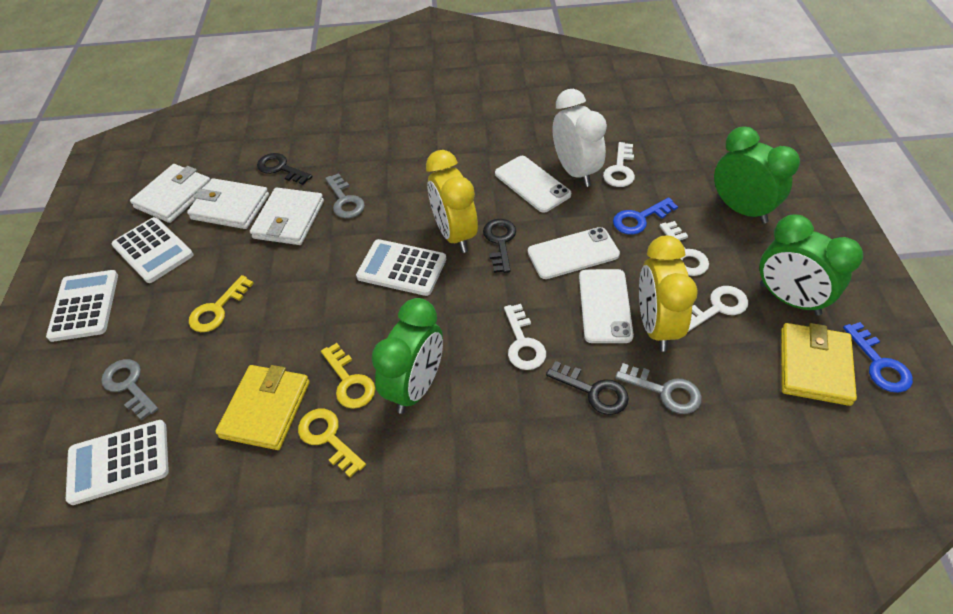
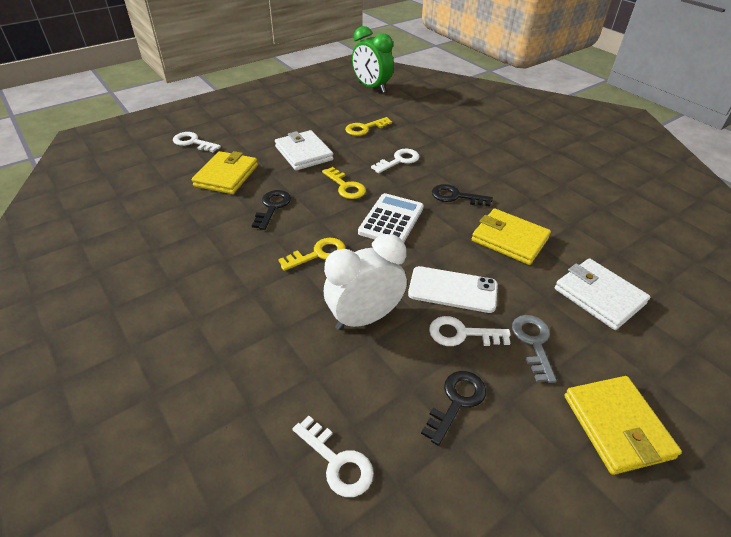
blue key: 2 -> 0
green clock: 3 -> 1
grey key: 3 -> 1
white calculator: 4 -> 1
white phone: 3 -> 1
white wallet: 3 -> 2
yellow clock: 2 -> 0
yellow wallet: 2 -> 3

